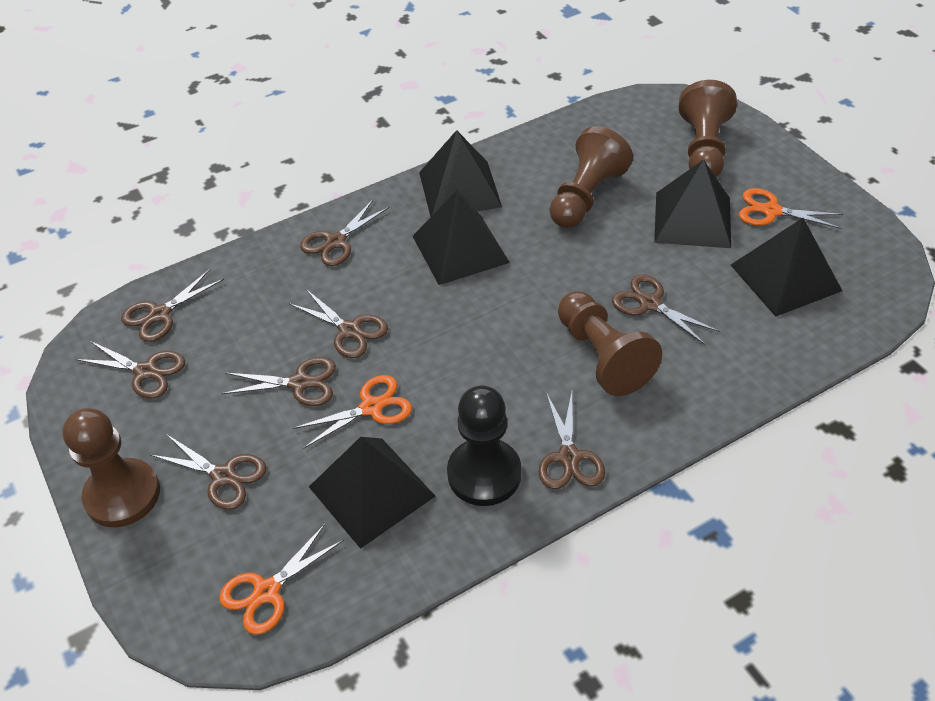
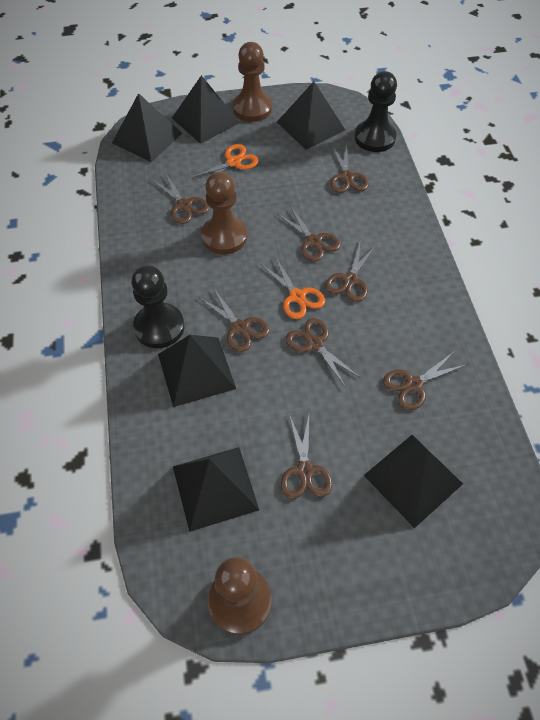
black pawn: 1 -> 2
black pyramid: 5 -> 6
brown pawn: 4 -> 3
orange scissors: 3 -> 2

